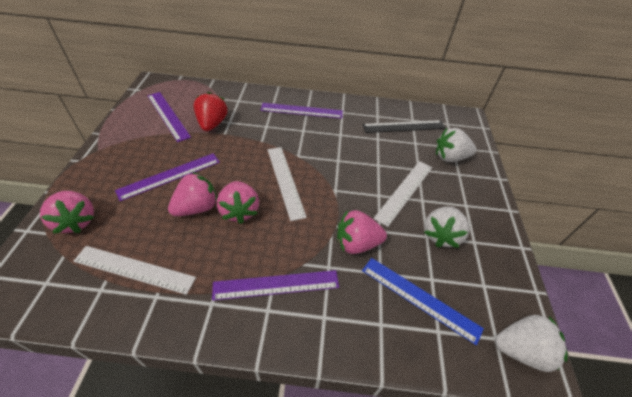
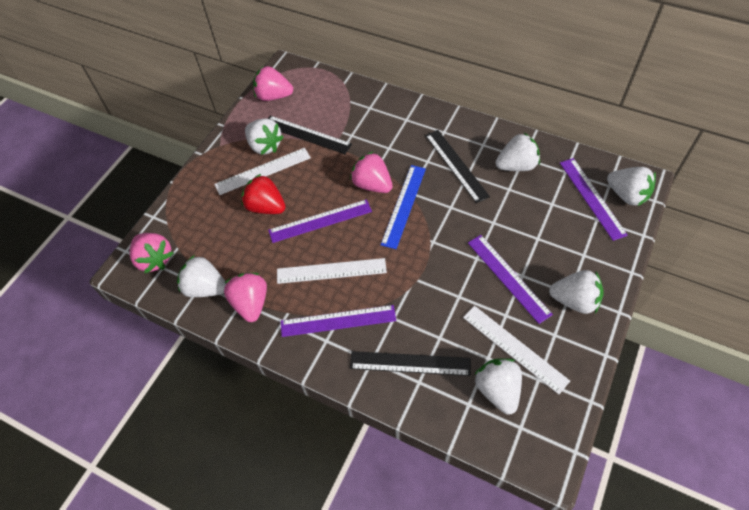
black ruler: 1 -> 3
white strawberry: 3 -> 6

